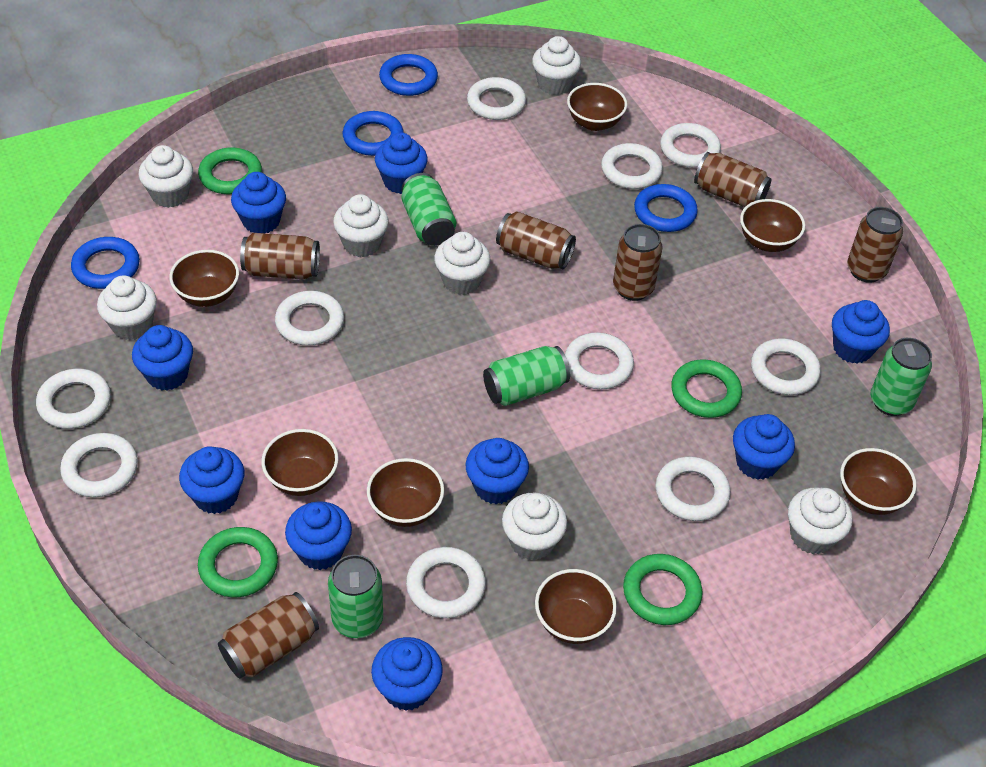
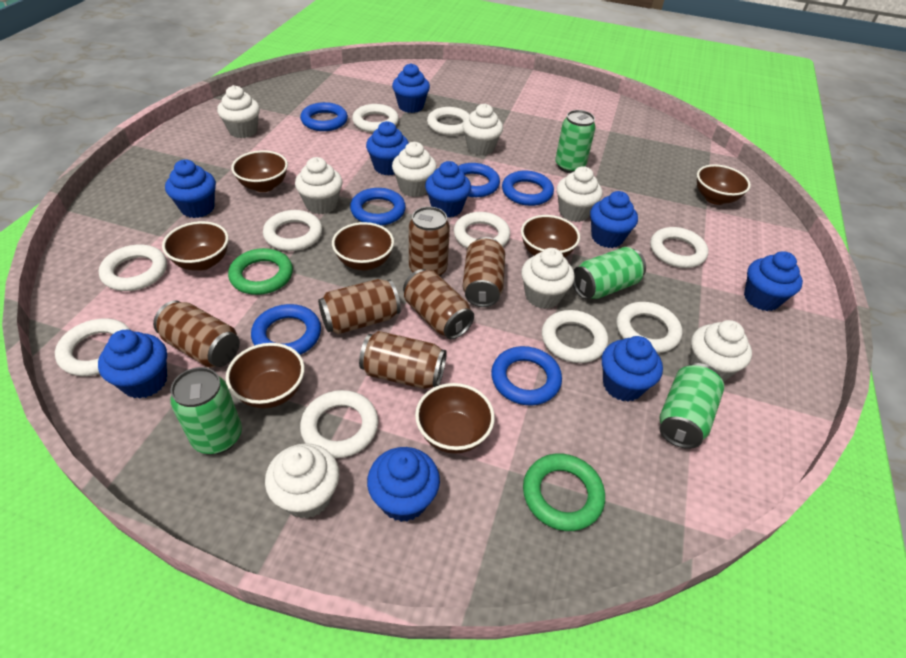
blue ring: 4 -> 6
green ring: 4 -> 2
white cupcake: 7 -> 8

